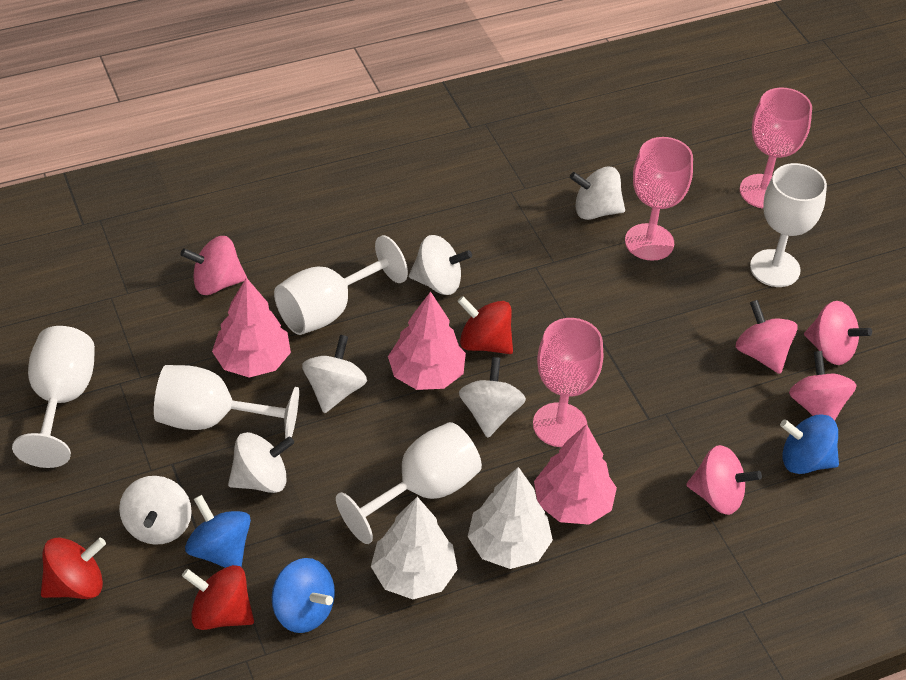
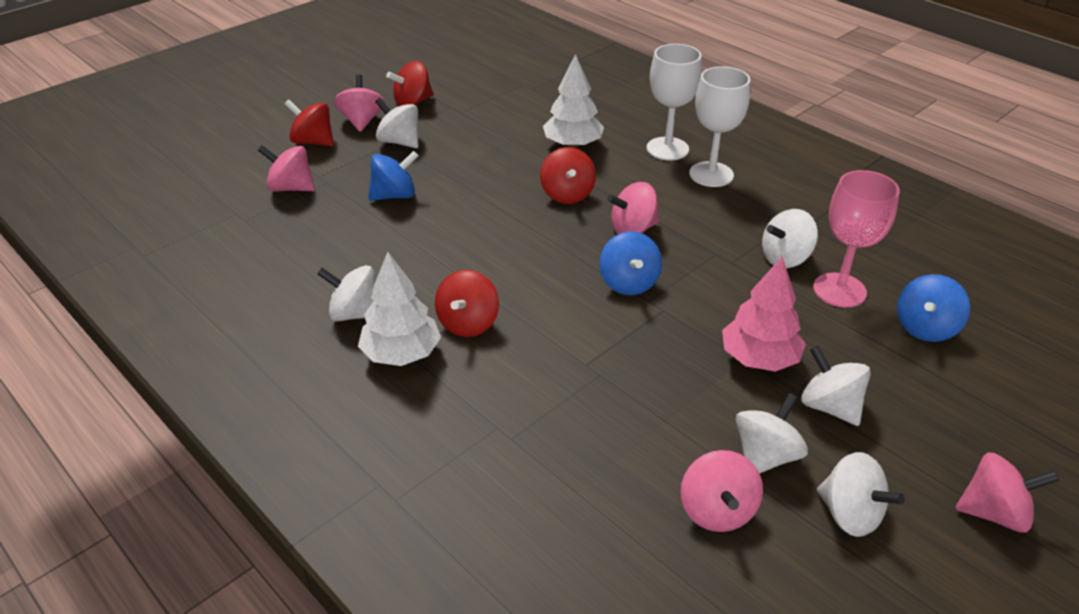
pink goblet: 3 -> 1
pink tree: 3 -> 1
red spinning top: 3 -> 4
white goblet: 5 -> 2

